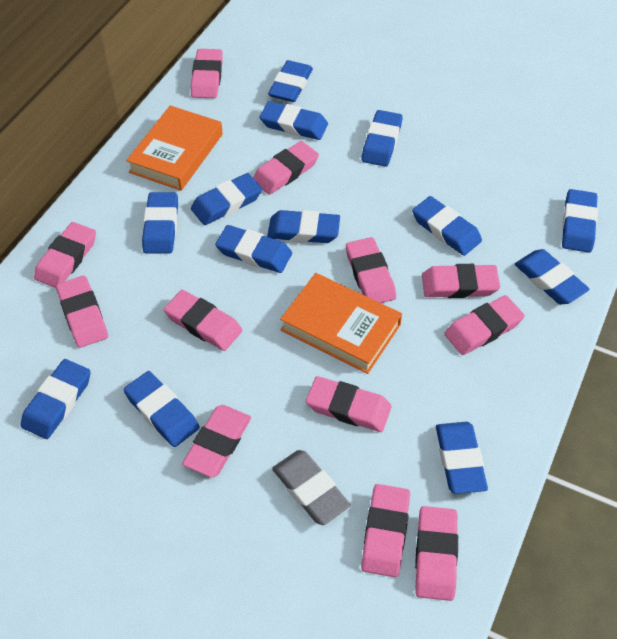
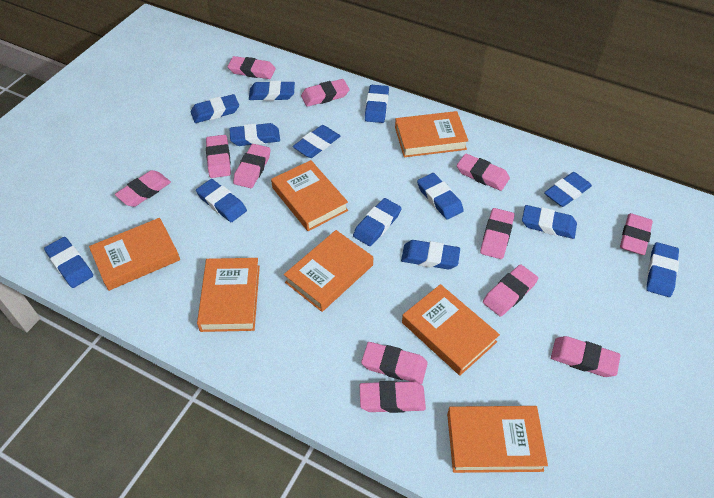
grey eraser: 1 -> 0
orange book: 2 -> 7

